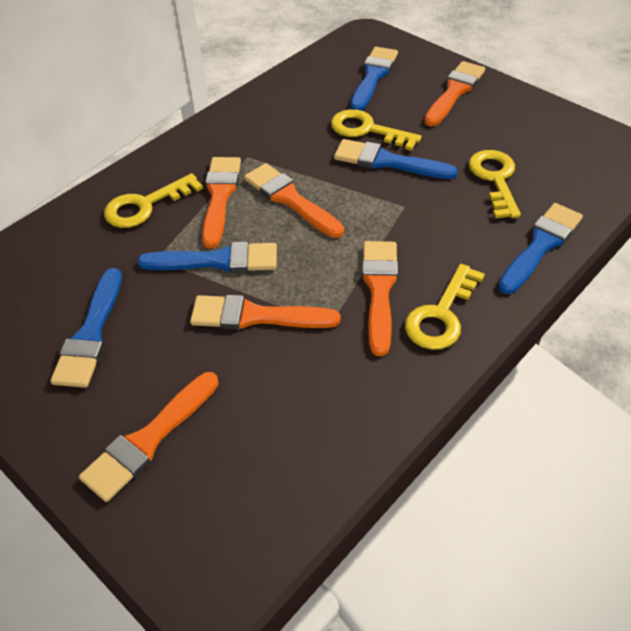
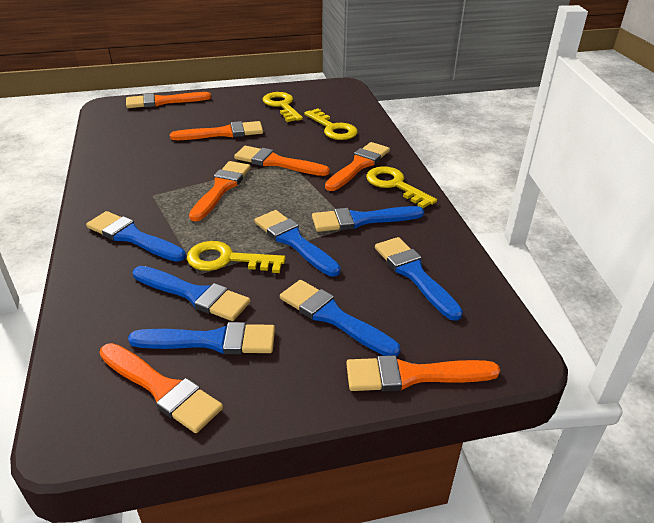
blue brush: 5 -> 7
orange brush: 6 -> 7

